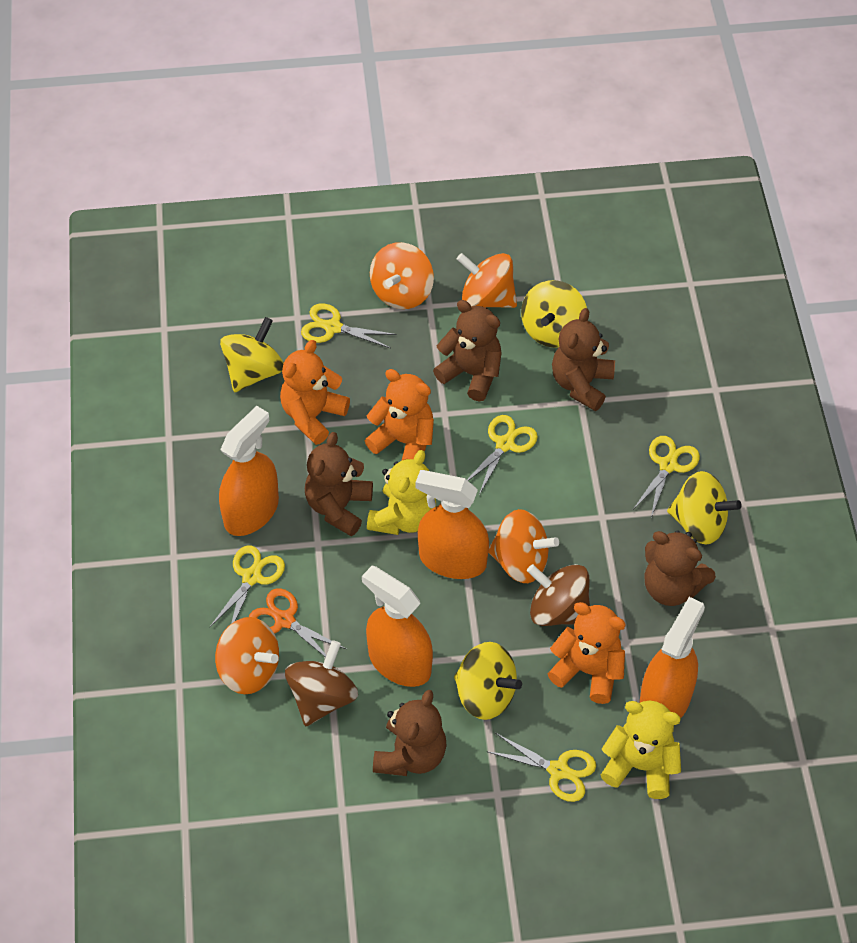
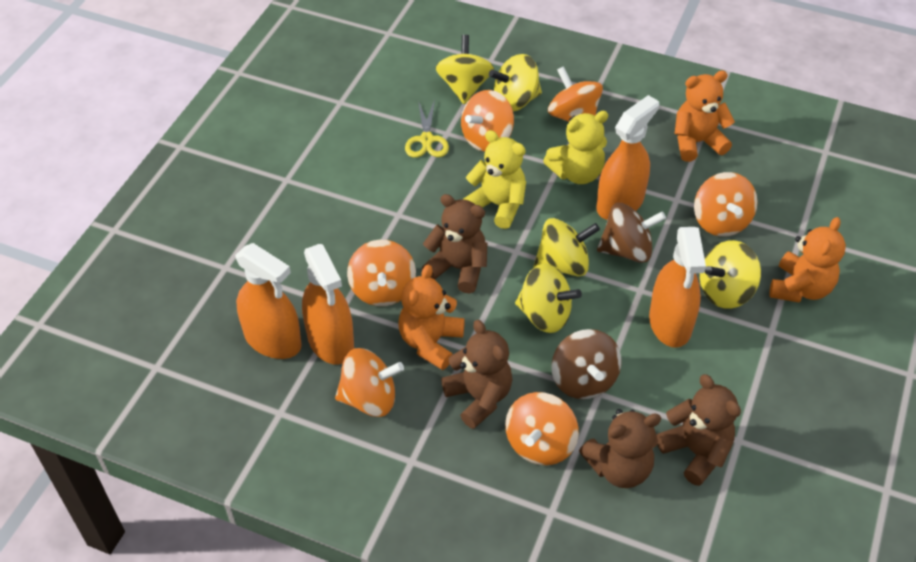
brown teddy bear: 5 -> 4
orange scissors: 1 -> 0
orange spinning top: 4 -> 6
yellow scissors: 5 -> 1
yellow spinning top: 4 -> 5

